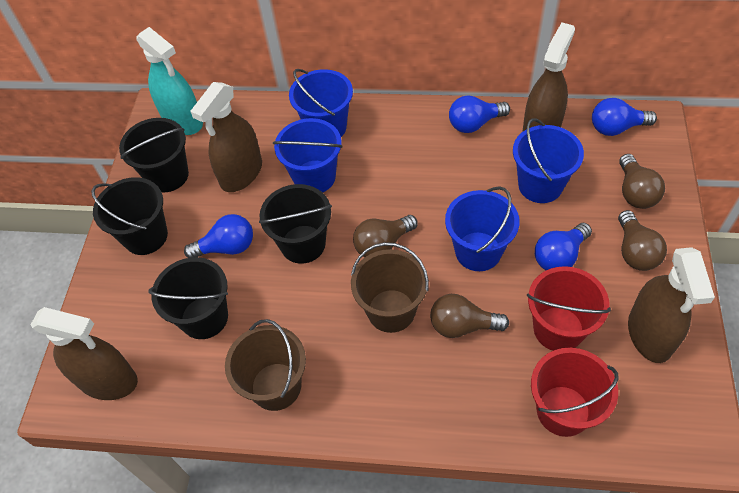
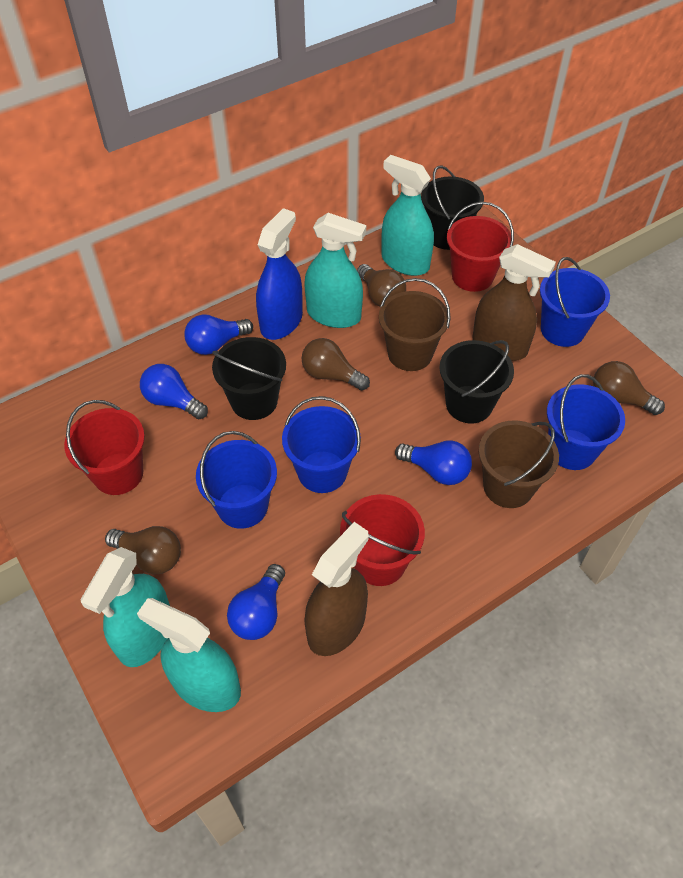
black bucket: 4 -> 3
blue spray bottle: 0 -> 1
brown spray bottle: 4 -> 2
red bucket: 2 -> 3
turquoise spray bottle: 1 -> 4

